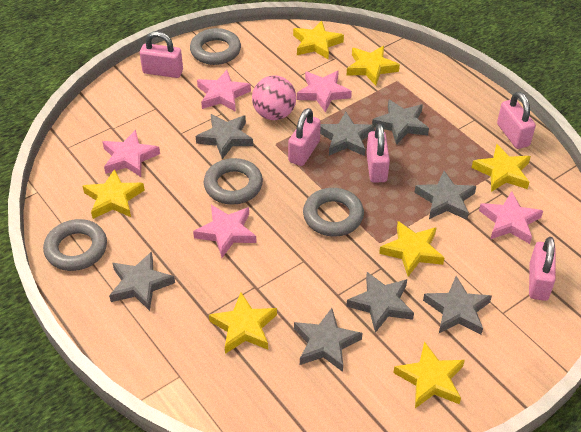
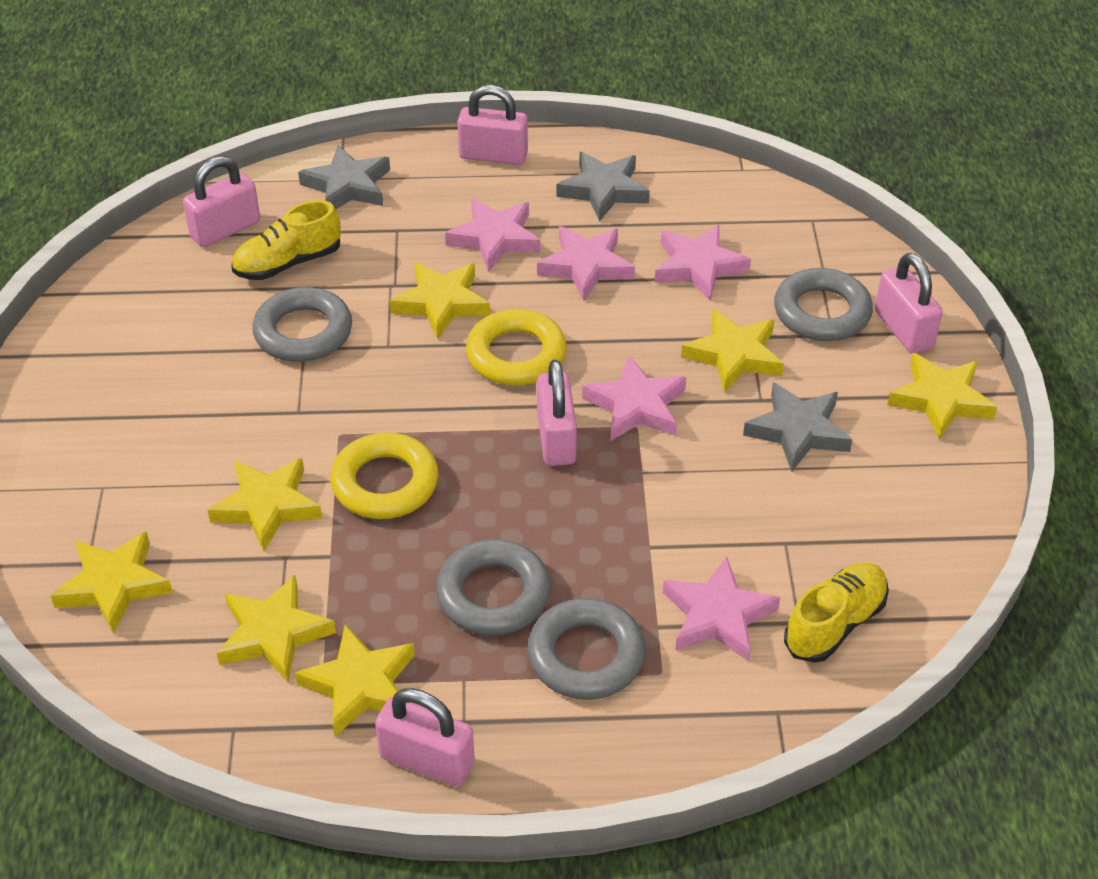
grey star: 8 -> 3
pink ball: 1 -> 0
yellow ring: 0 -> 2
yellow shoe: 0 -> 2

